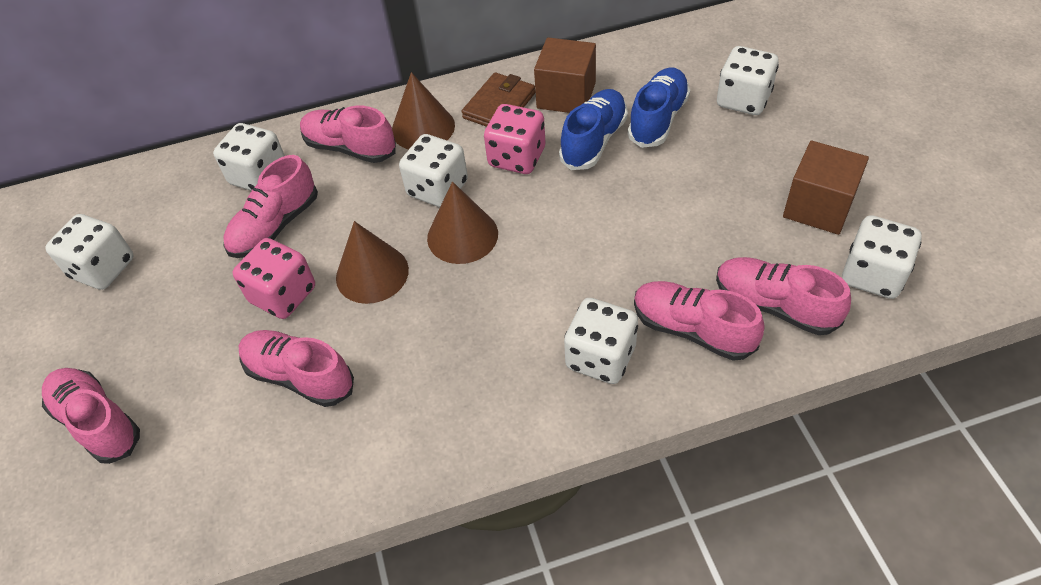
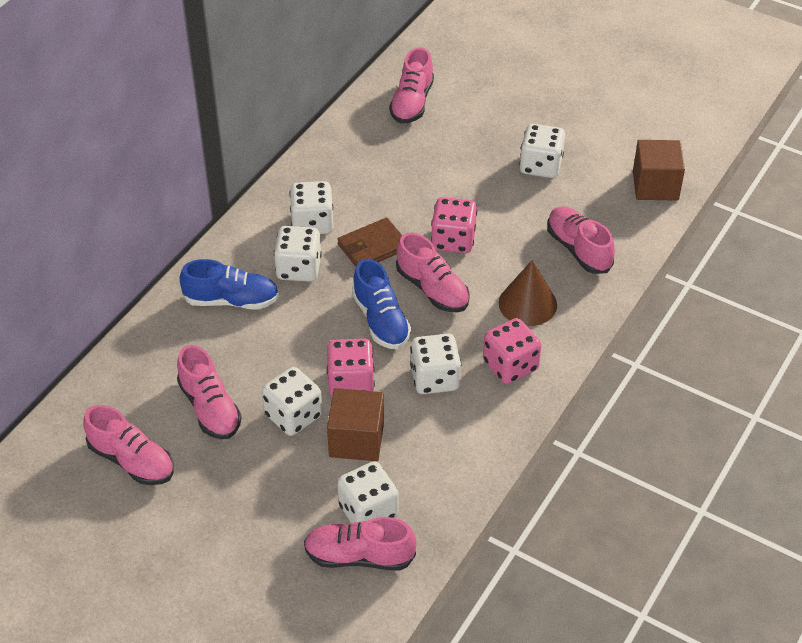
brown cone: 3 -> 1
pink dice: 2 -> 3

